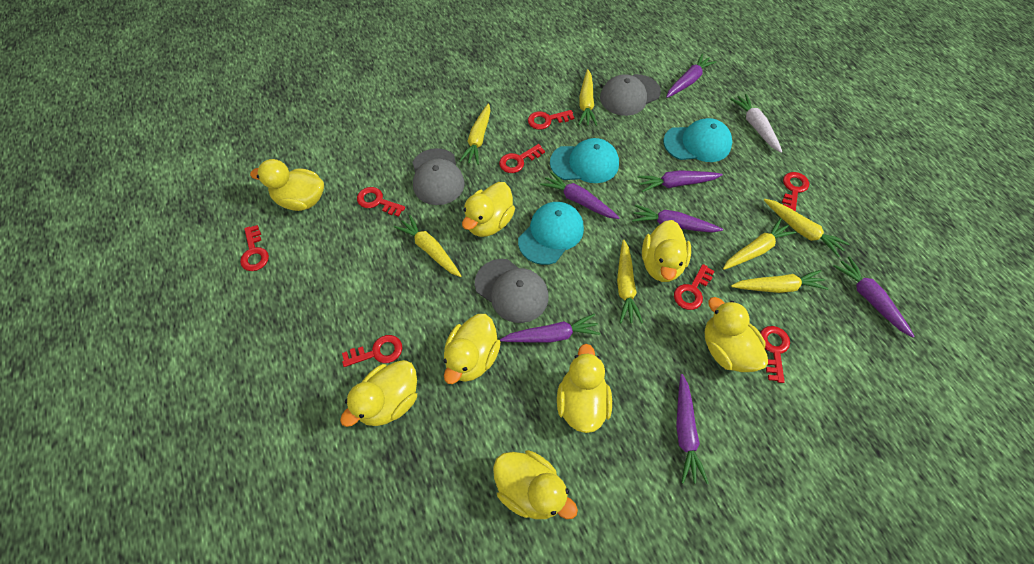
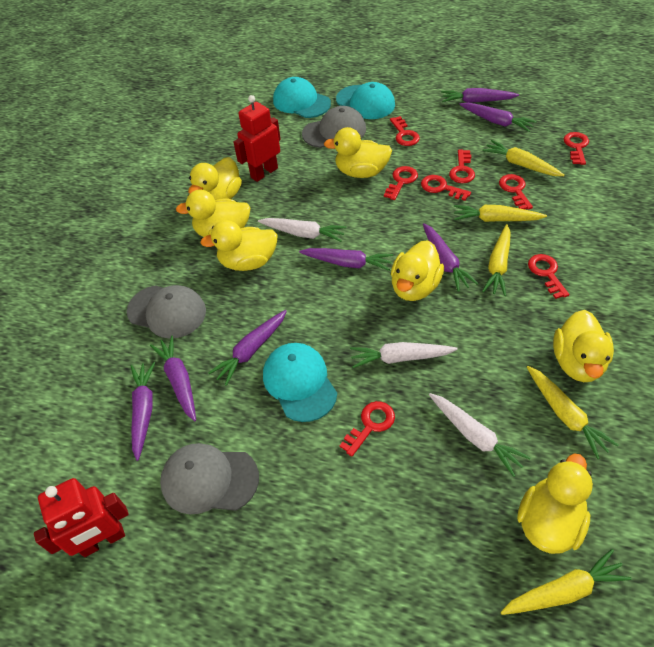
red robot: 0 -> 2
white carrot: 1 -> 3
yellow carrot: 7 -> 5
yellow duck: 8 -> 7

